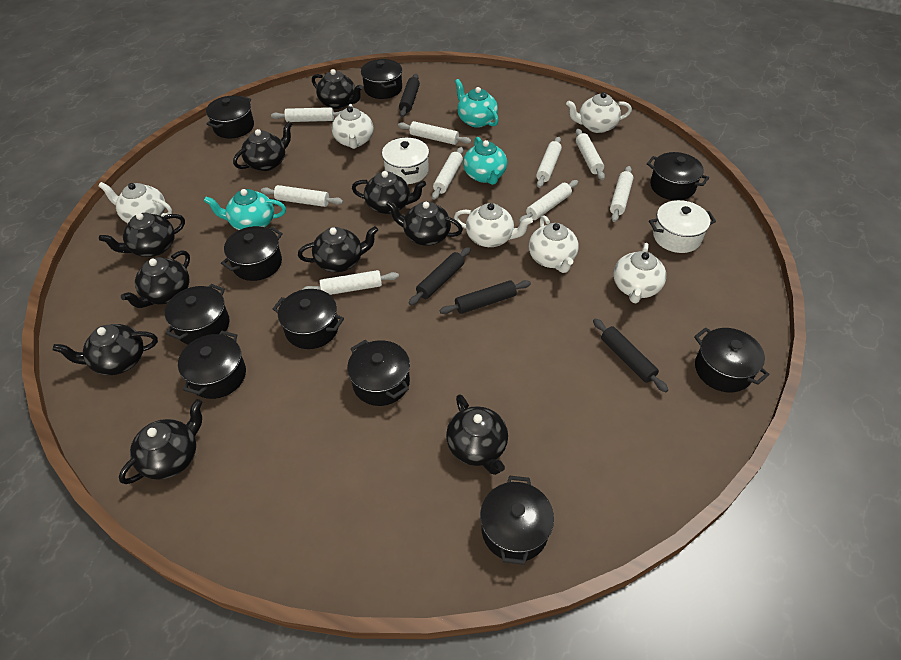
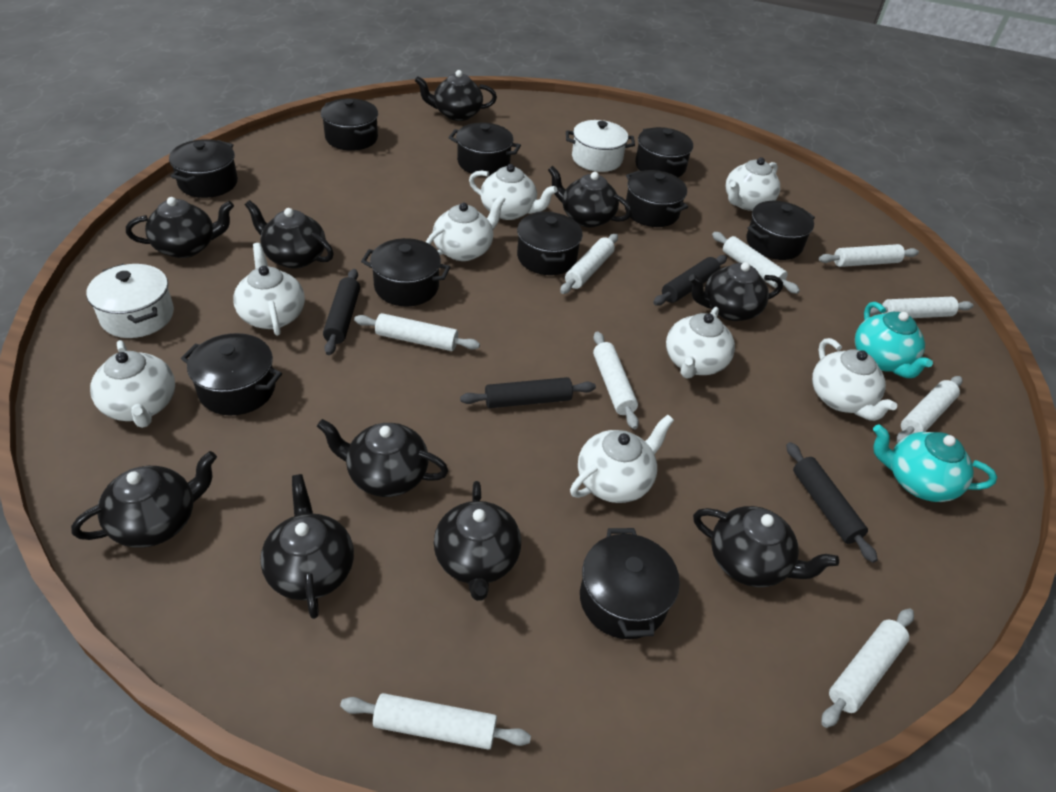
turquoise teapot: 3 -> 2
white teapot: 6 -> 8

